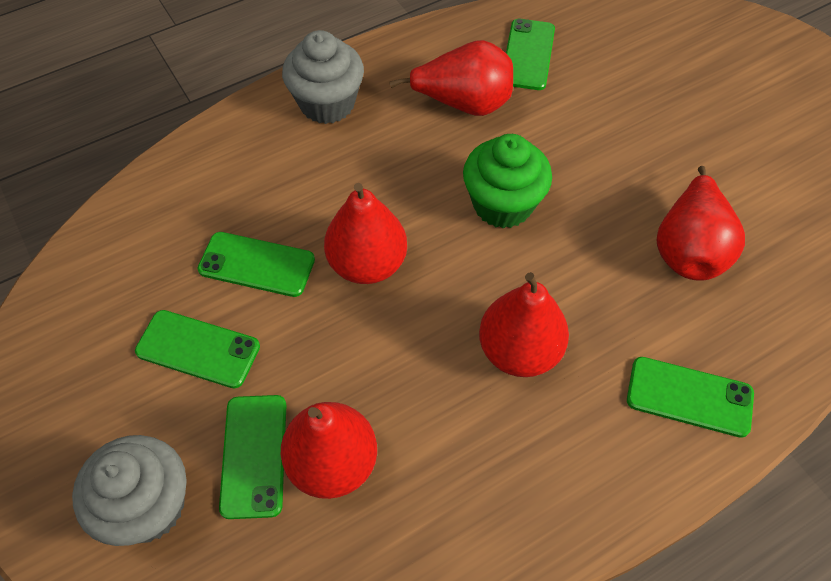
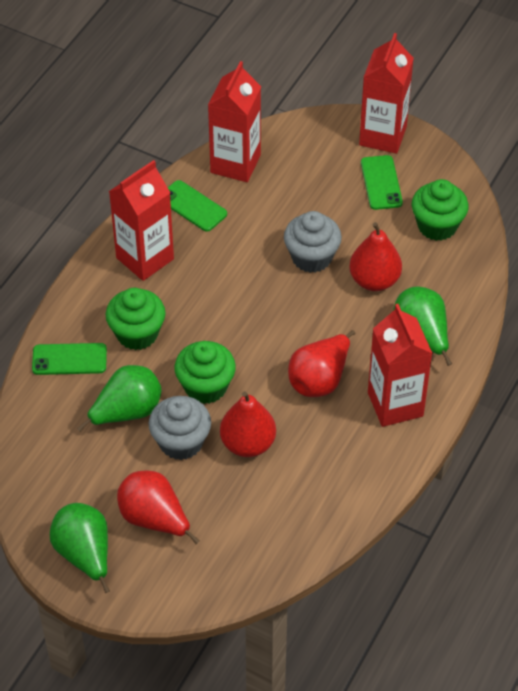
green cupcake: 1 -> 3
green pear: 0 -> 3
green phone: 5 -> 3
red carton: 0 -> 4
red pear: 5 -> 4

